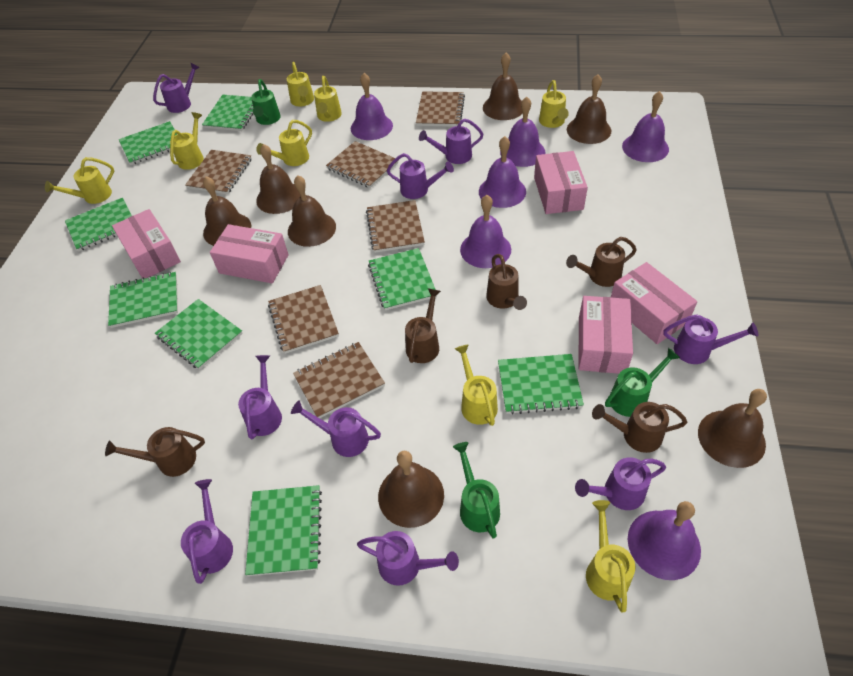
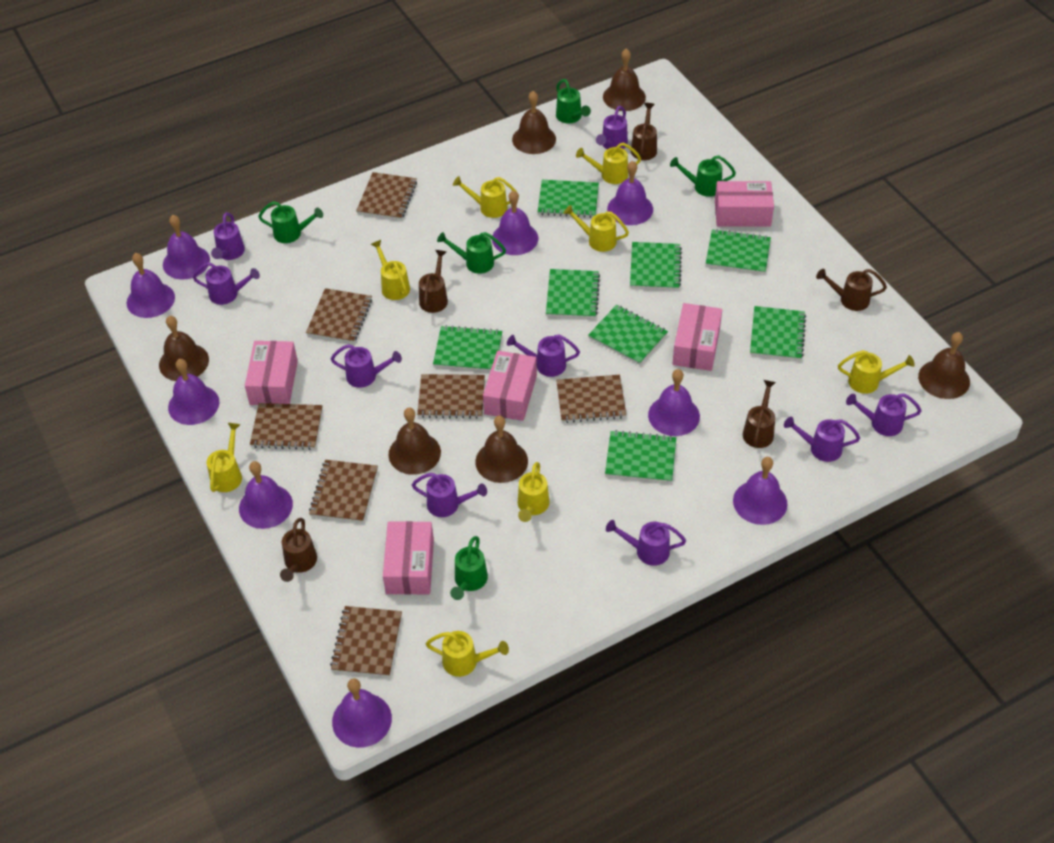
brown bell: 7 -> 6
brown notebook: 6 -> 7
green watering can: 3 -> 5
purple bell: 6 -> 9

